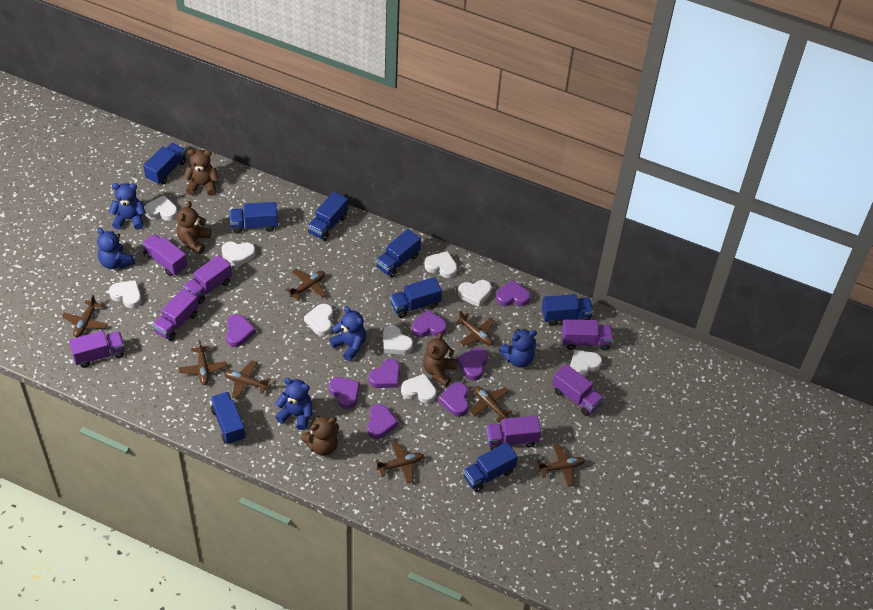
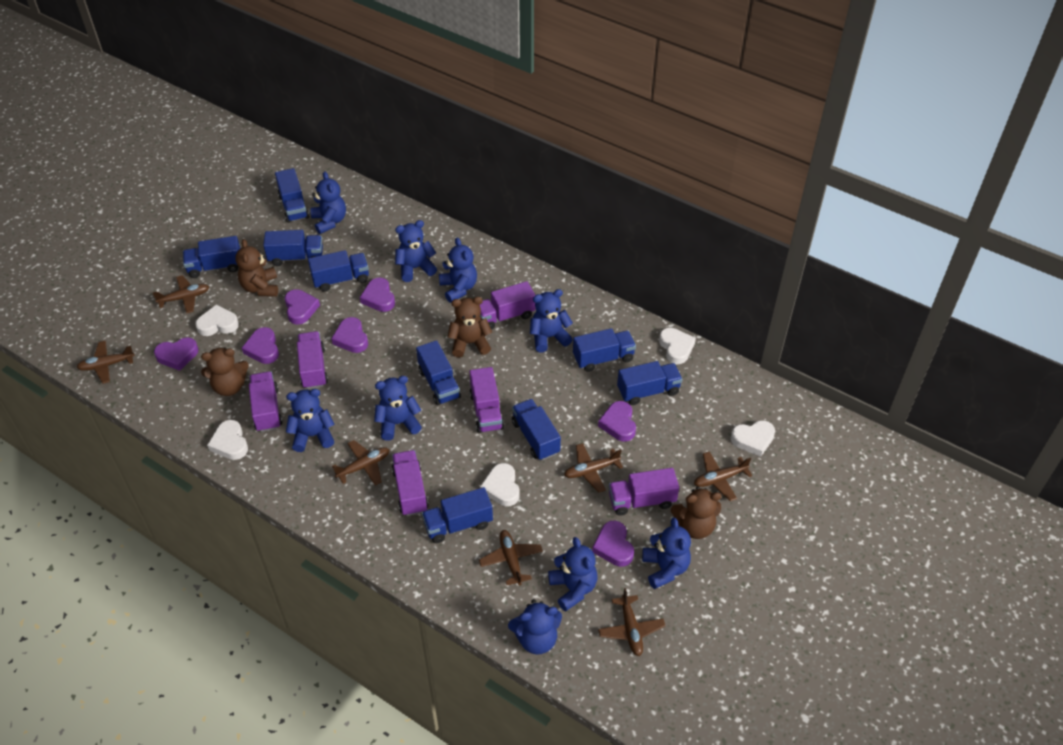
blue teddy bear: 5 -> 9
blue truck: 8 -> 9
brown plane: 8 -> 7
purple heart: 8 -> 7
purple truck: 7 -> 6
white heart: 9 -> 5

